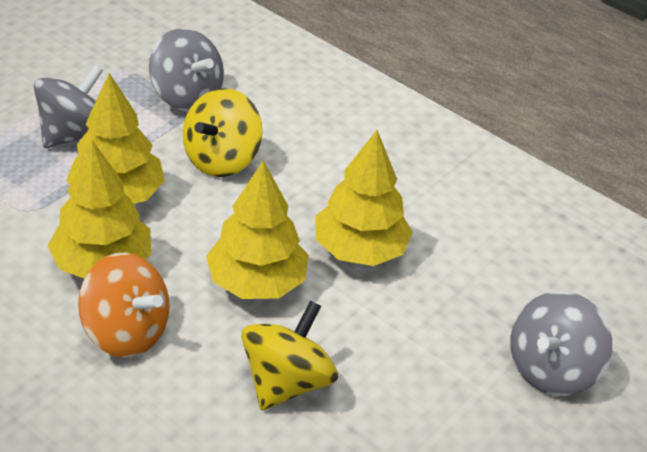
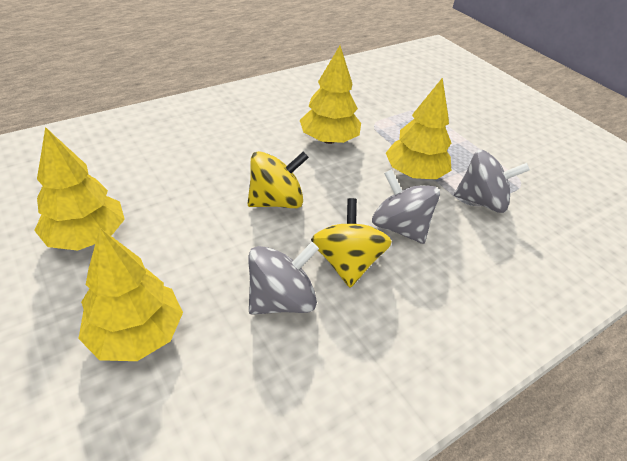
orange spinning top: 1 -> 0

